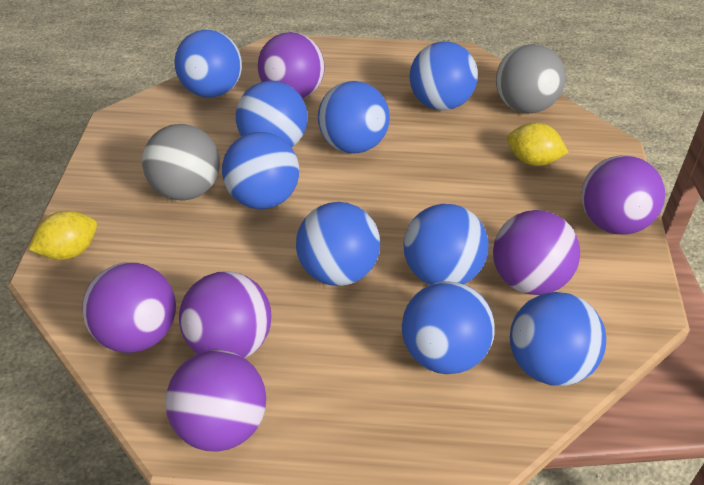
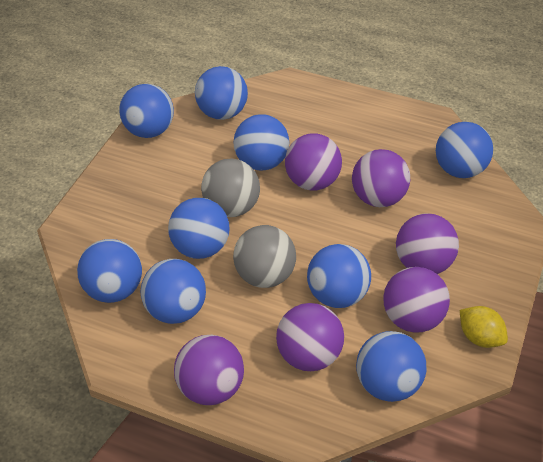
yellow lemon: 2 -> 1

